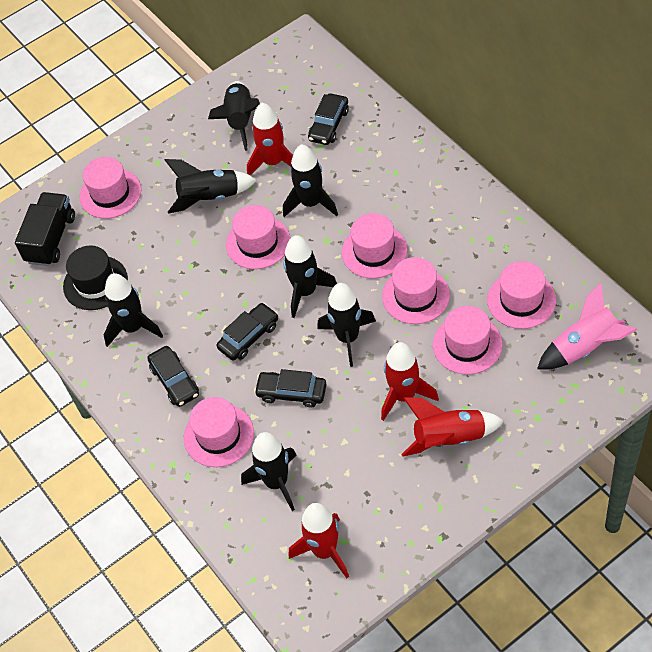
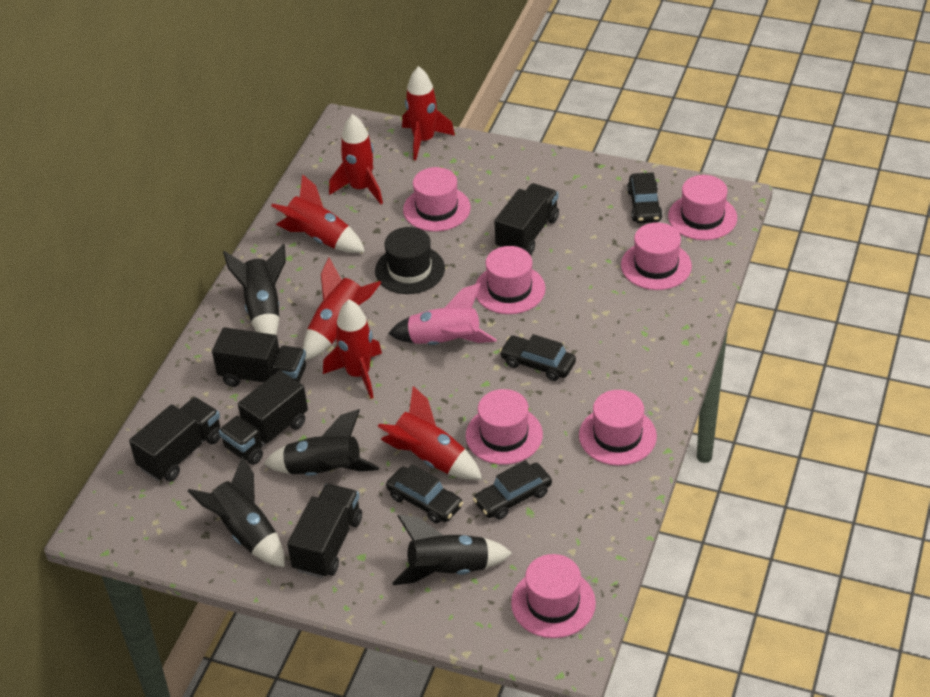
black rocket: 7 -> 4
black truck: 1 -> 5
red rocket: 4 -> 6

